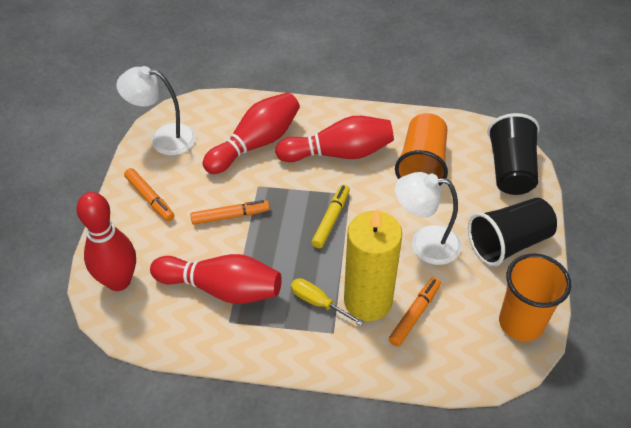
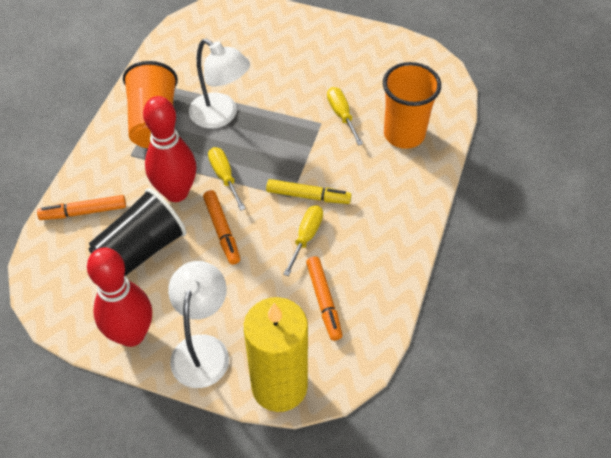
black cup: 2 -> 1
red bowling pin: 4 -> 2
yellow screwdriver: 1 -> 3

